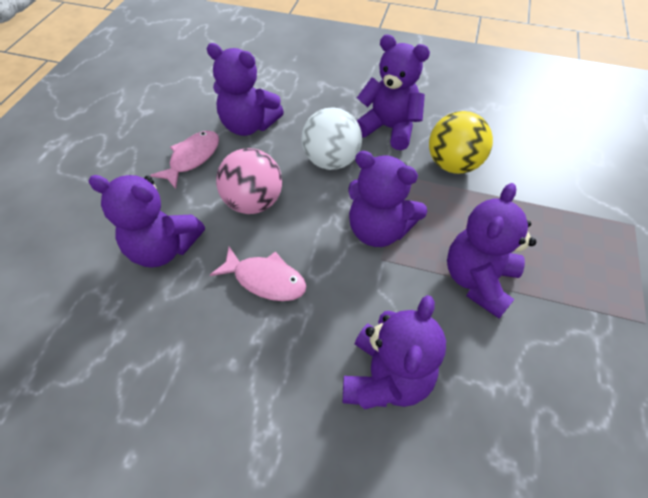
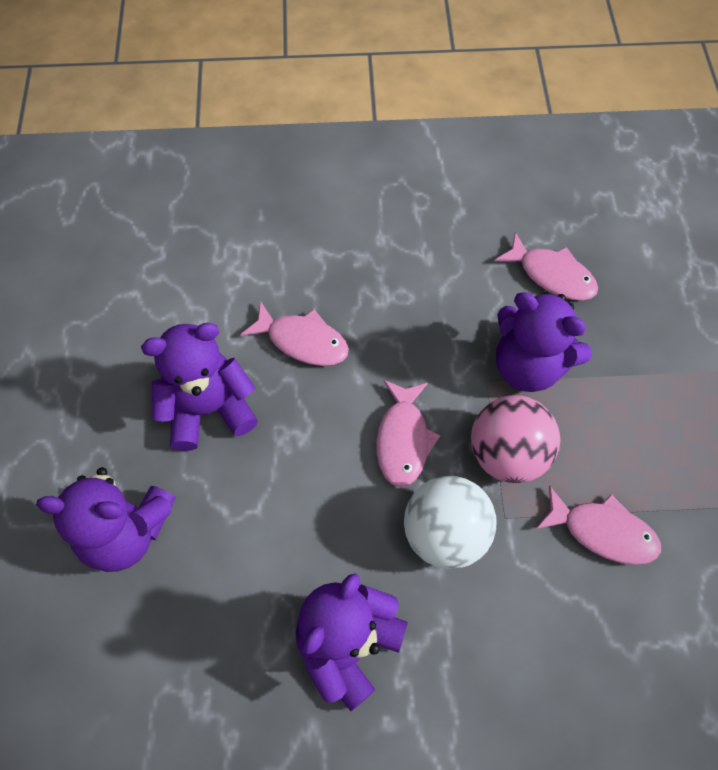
pink fish: 2 -> 4
purple teddy bear: 6 -> 4
yellow ball: 1 -> 0

